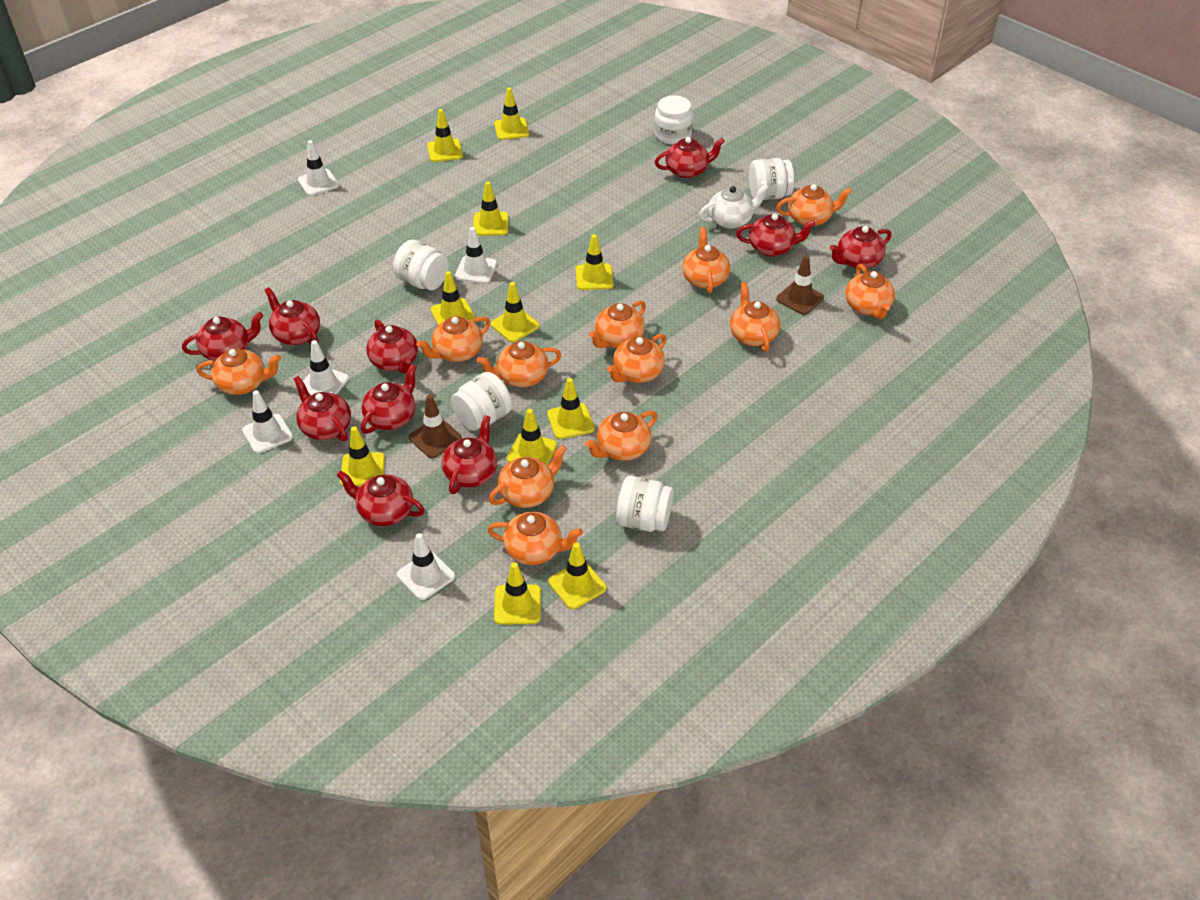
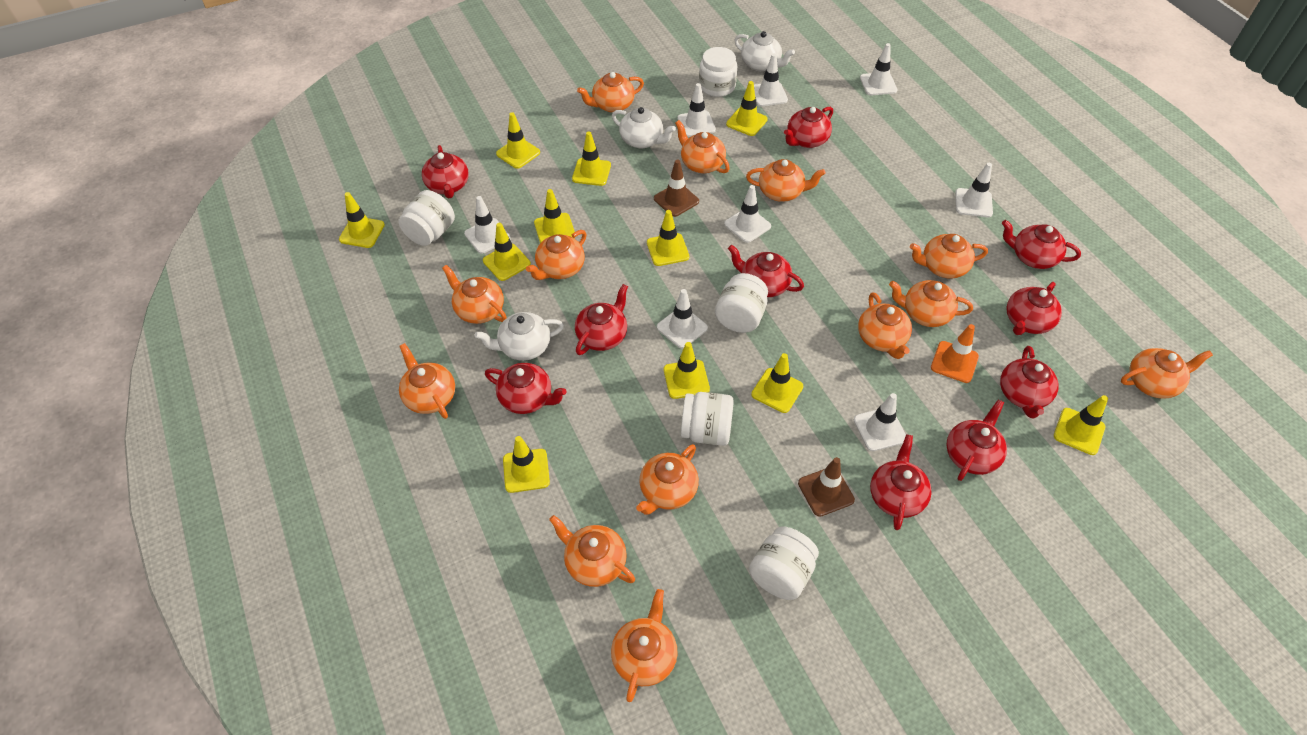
orange teapot: 12 -> 13
orange traffic cone: 0 -> 1
white teapot: 1 -> 3
white traffic cone: 5 -> 8

